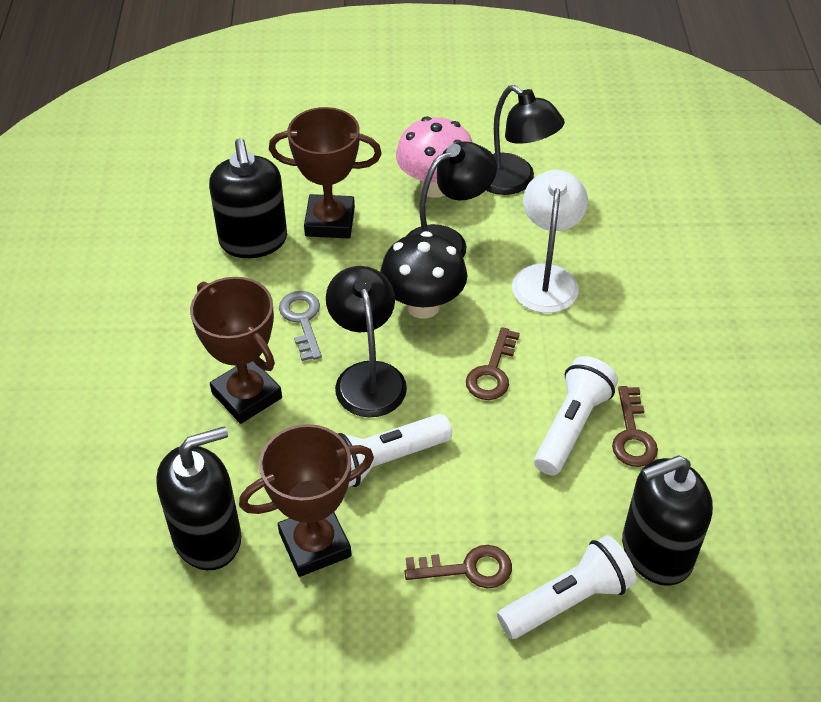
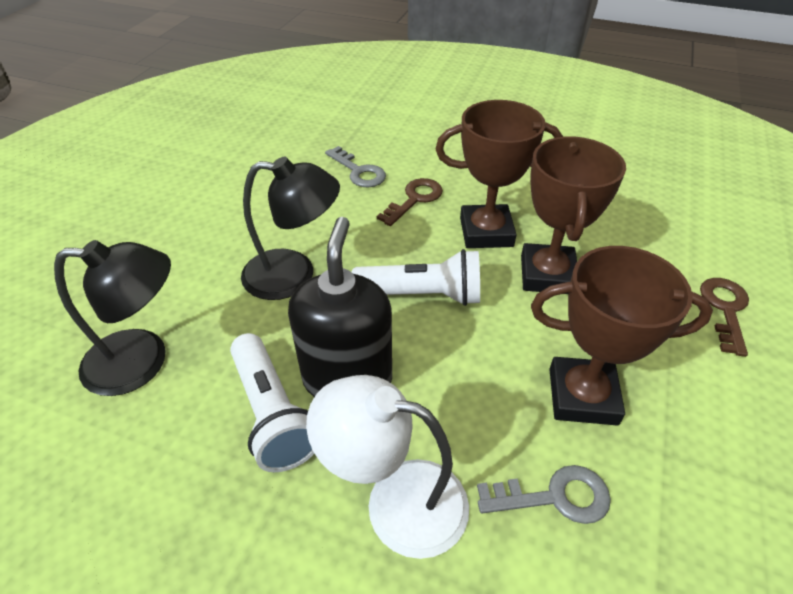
black lamp: 3 -> 2
black mushroom: 1 -> 0
black soap dispenser: 3 -> 1
brown key: 3 -> 2
grey key: 1 -> 2
pink mushroom: 1 -> 0
white flashlight: 3 -> 2

